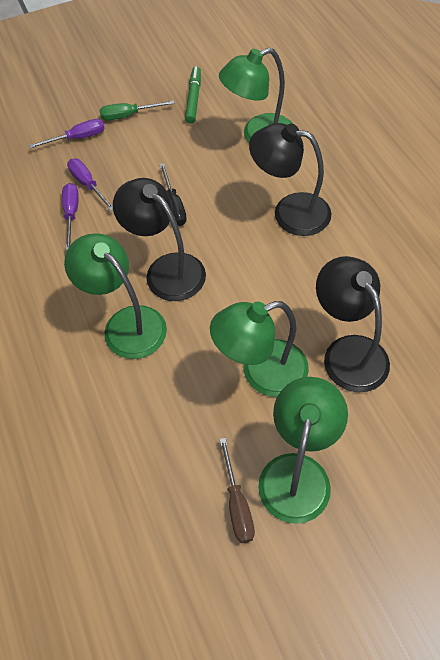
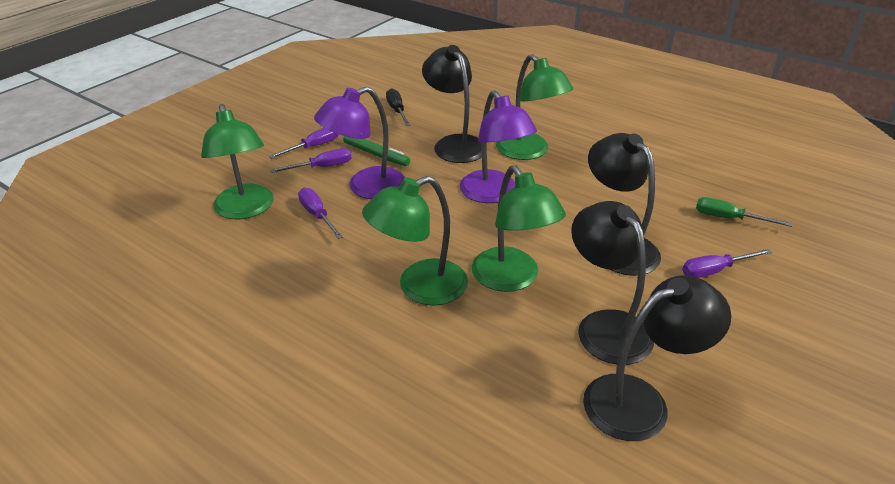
black lamp: 3 -> 4
brown screwdriver: 1 -> 0
purple lamp: 0 -> 2
purple screwdriver: 3 -> 4

